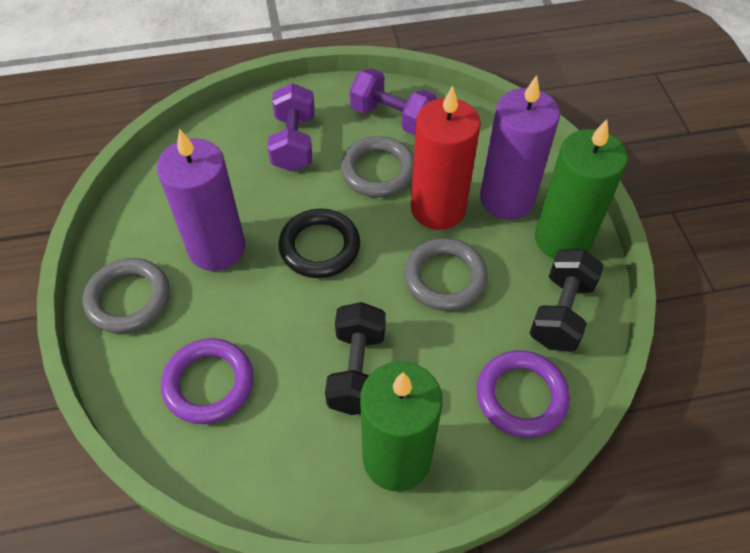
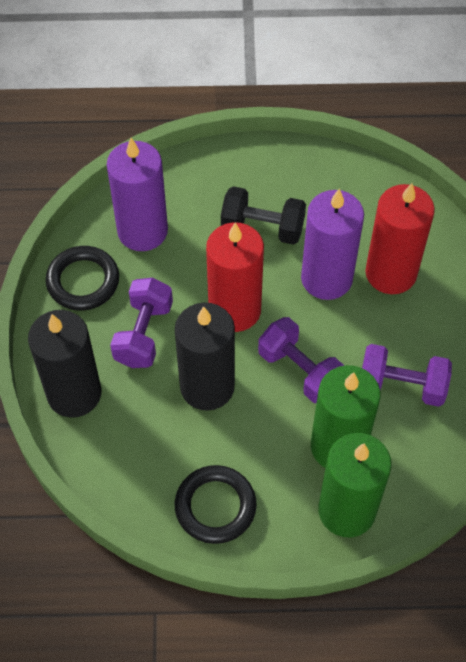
black candle: 0 -> 2
black dumbbell: 2 -> 1
black ring: 1 -> 2
grey ring: 3 -> 0
purple dumbbell: 2 -> 3
purple ring: 2 -> 0
red candle: 1 -> 2

